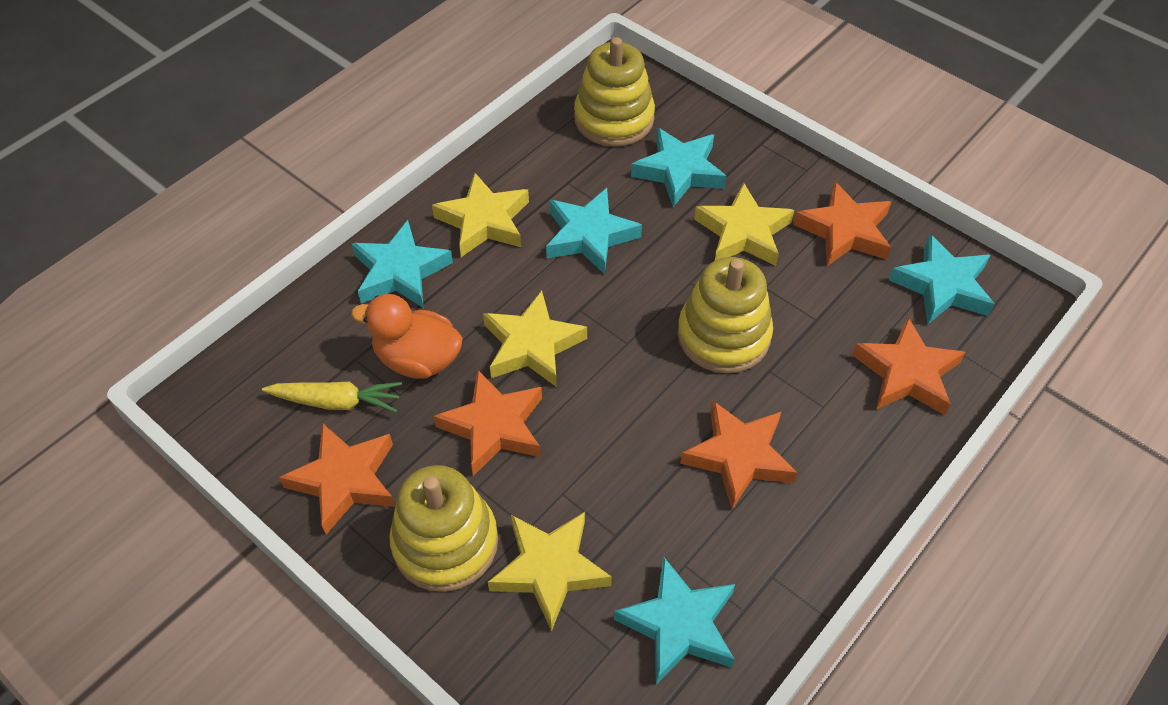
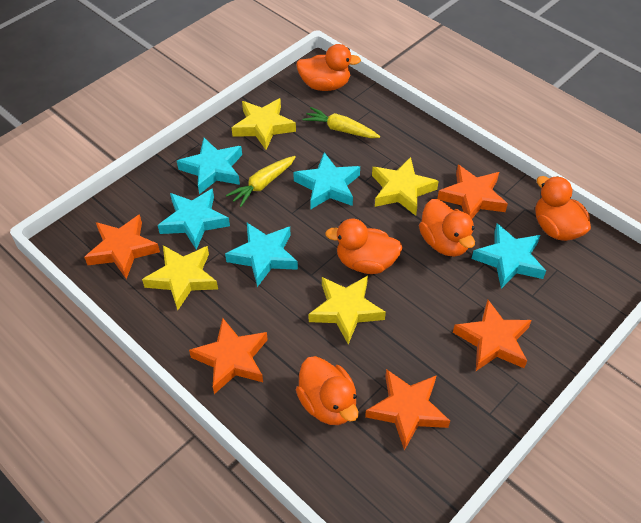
orange duck: 1 -> 5
yellow carrot: 1 -> 2
yellow stacking toy: 3 -> 0

